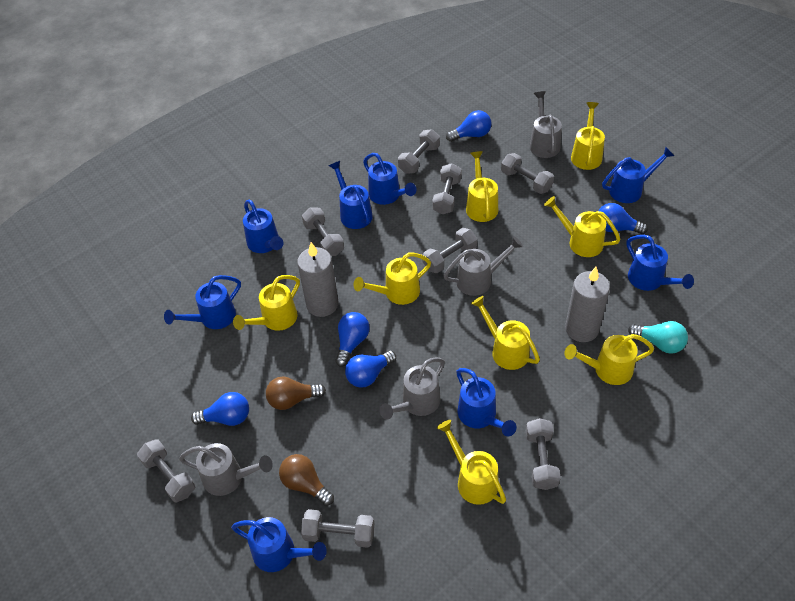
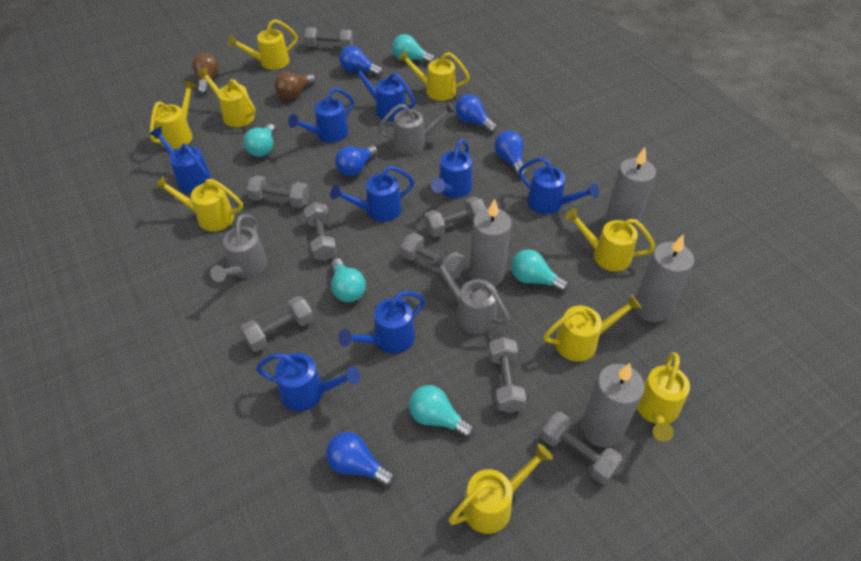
grey candle: 2 -> 4
grey watering can: 4 -> 3
turquoise light bulb: 1 -> 5
yellow watering can: 8 -> 9

